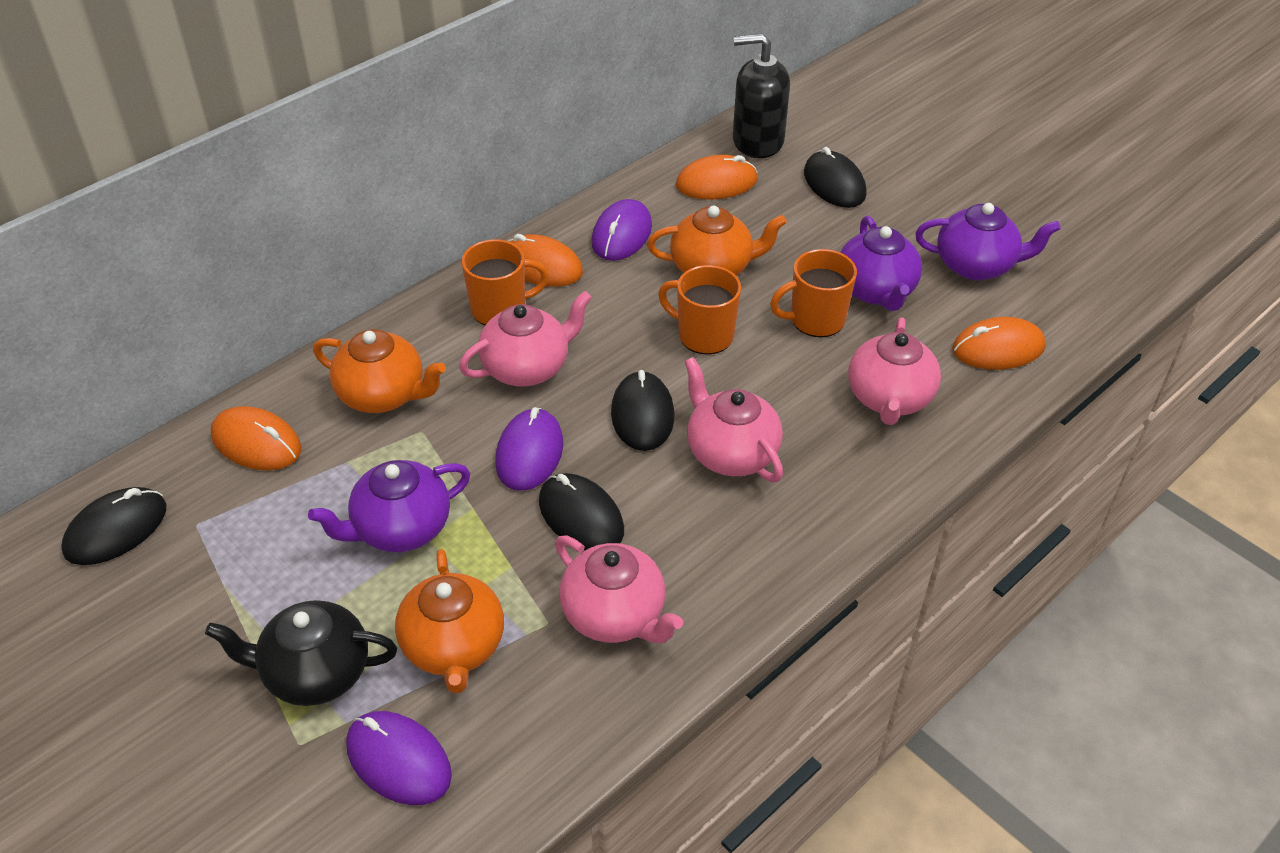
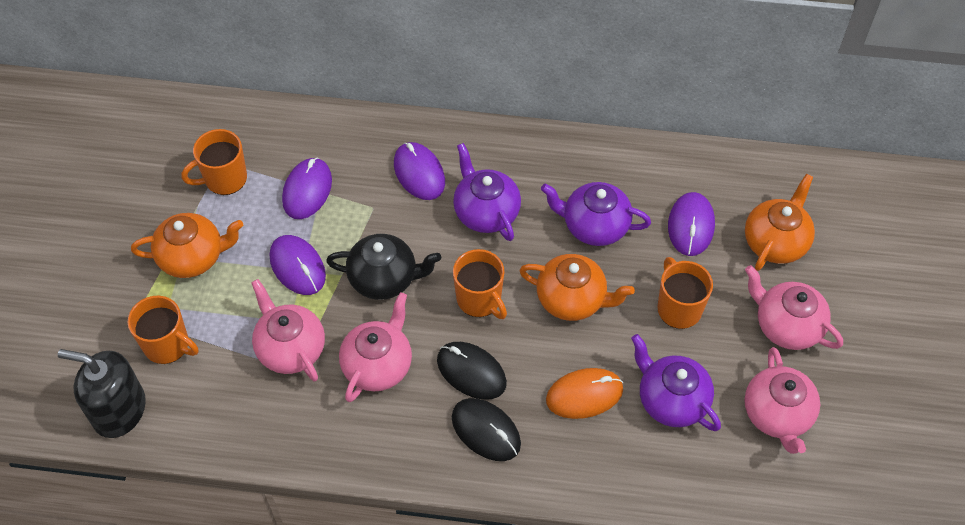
black mouse: 4 -> 2
orange mouse: 4 -> 1
orange mug: 3 -> 4
purple mouse: 3 -> 4

